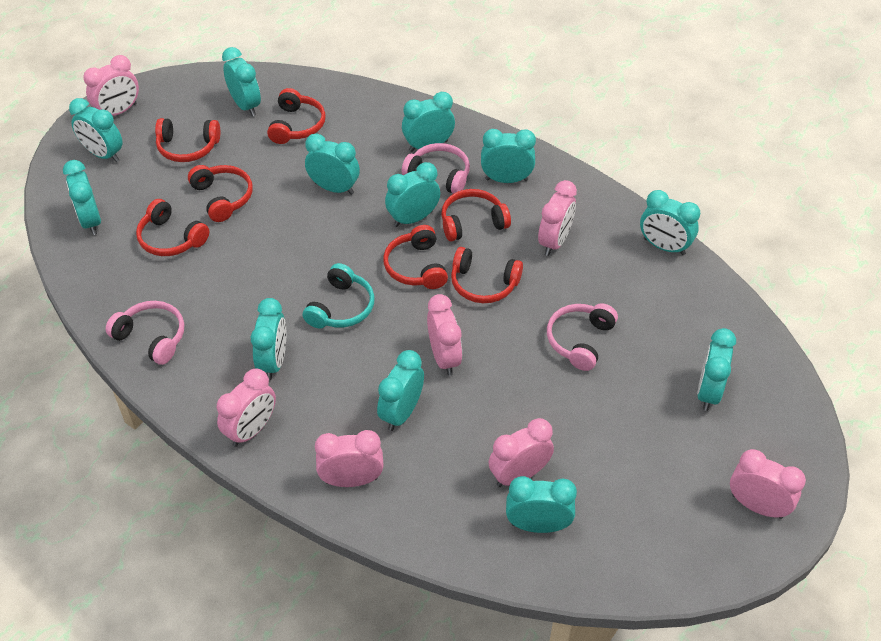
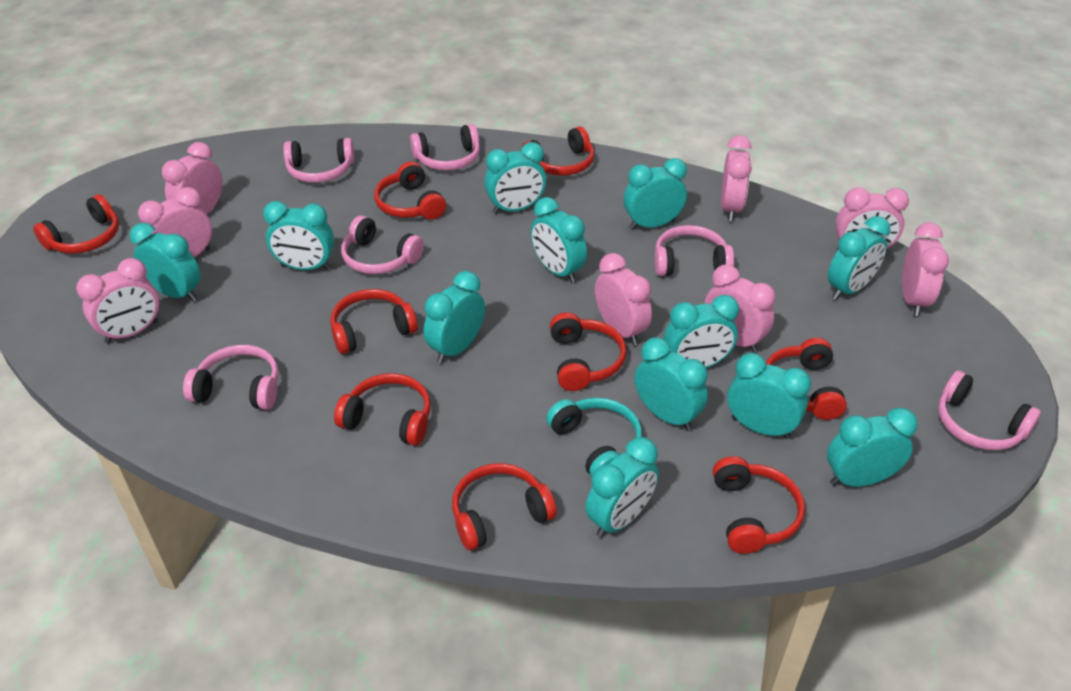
pink clock: 7 -> 8
pink headphones: 3 -> 6
red headphones: 7 -> 9

